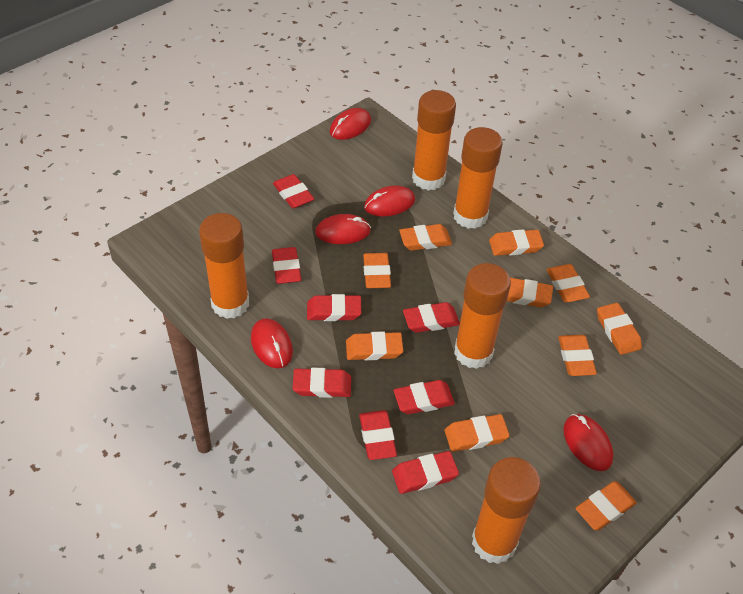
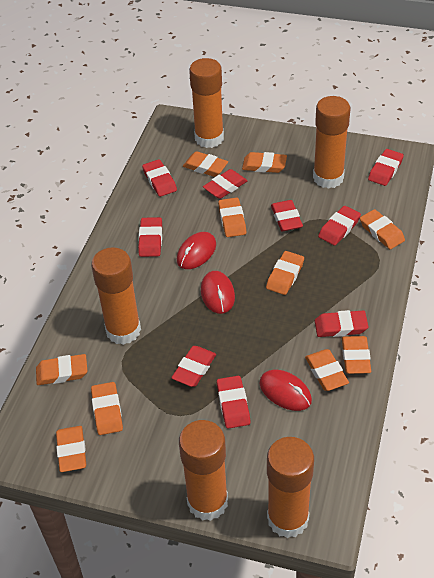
red eraser: 8 -> 9
red mouse: 5 -> 3

